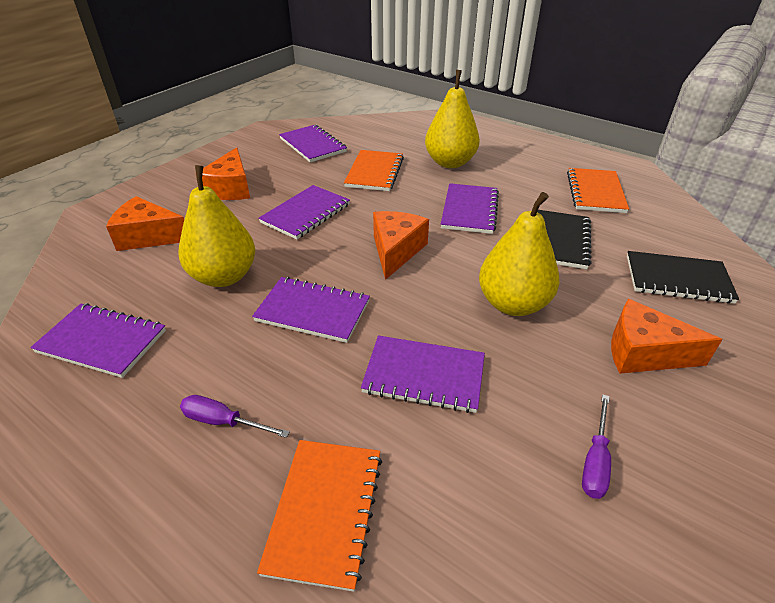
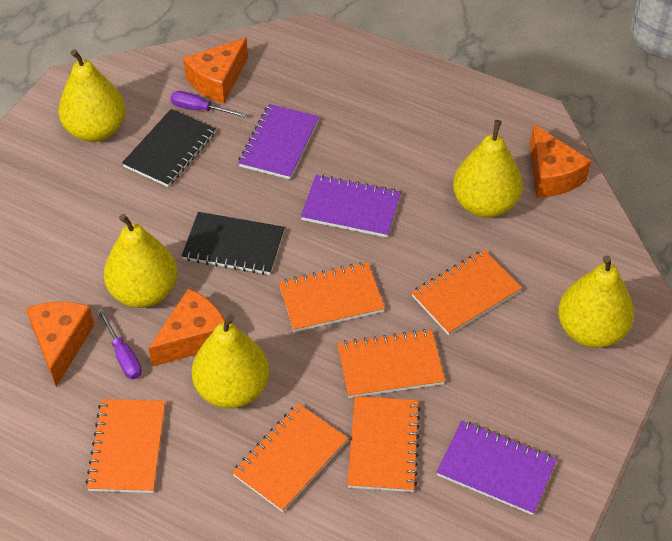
orange notebook: 3 -> 6
purple notebook: 6 -> 3
yellow pear: 3 -> 5

